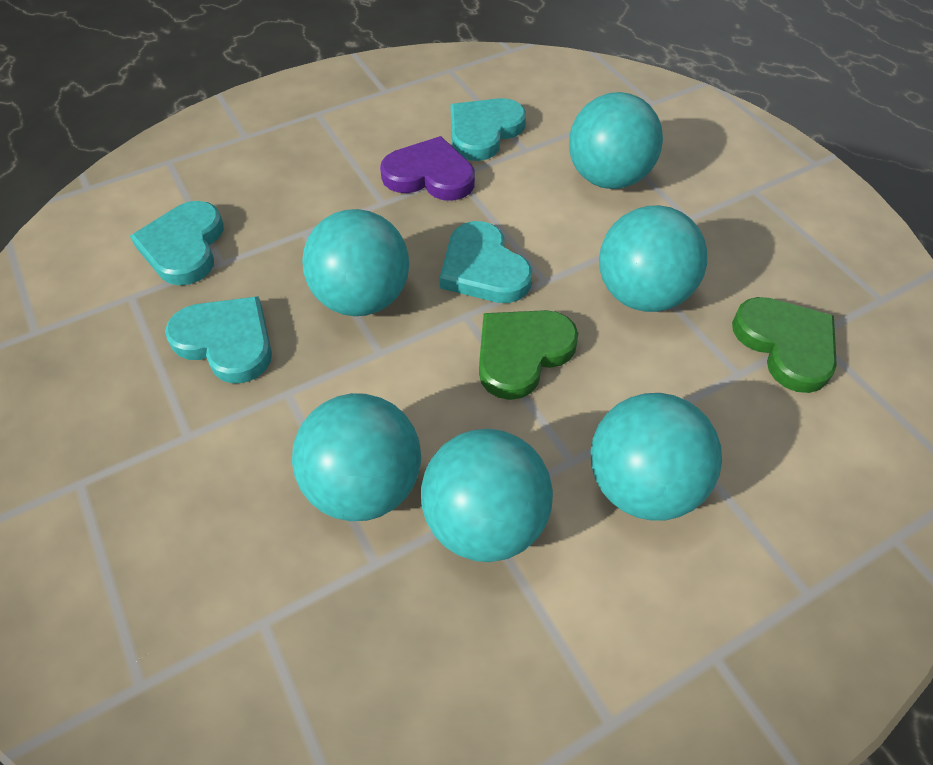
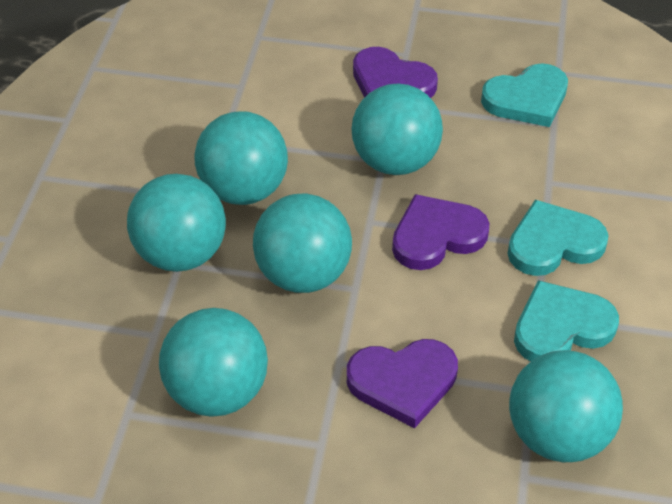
green heart: 2 -> 0
purple heart: 1 -> 3
turquoise heart: 4 -> 3

